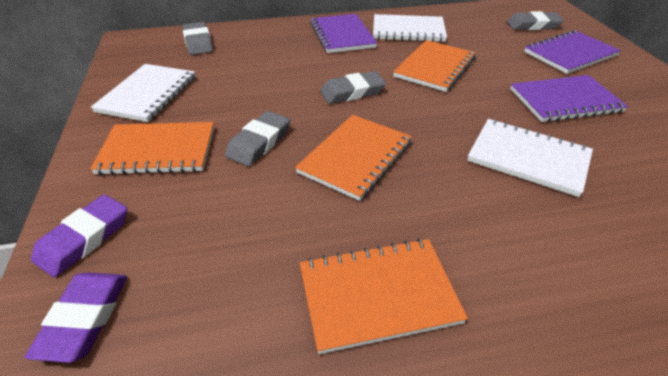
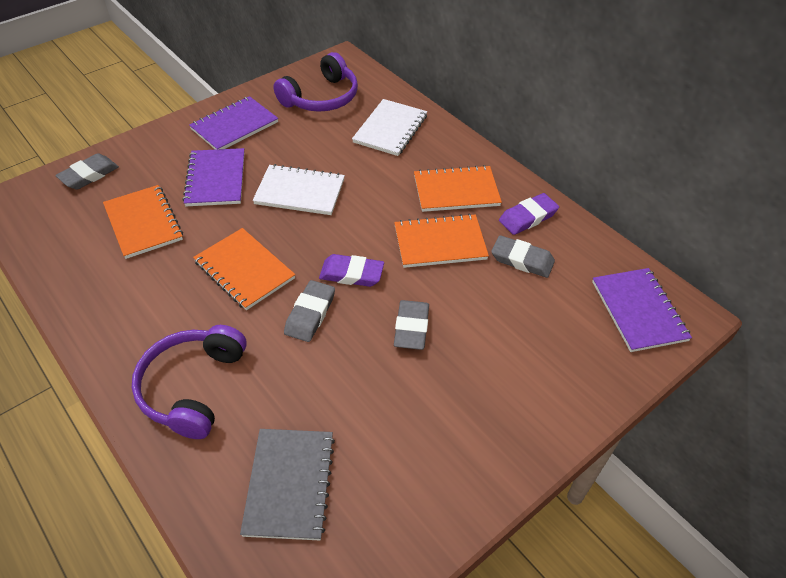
grey notebook: 0 -> 1
purple headphones: 0 -> 2
white notebook: 3 -> 2

